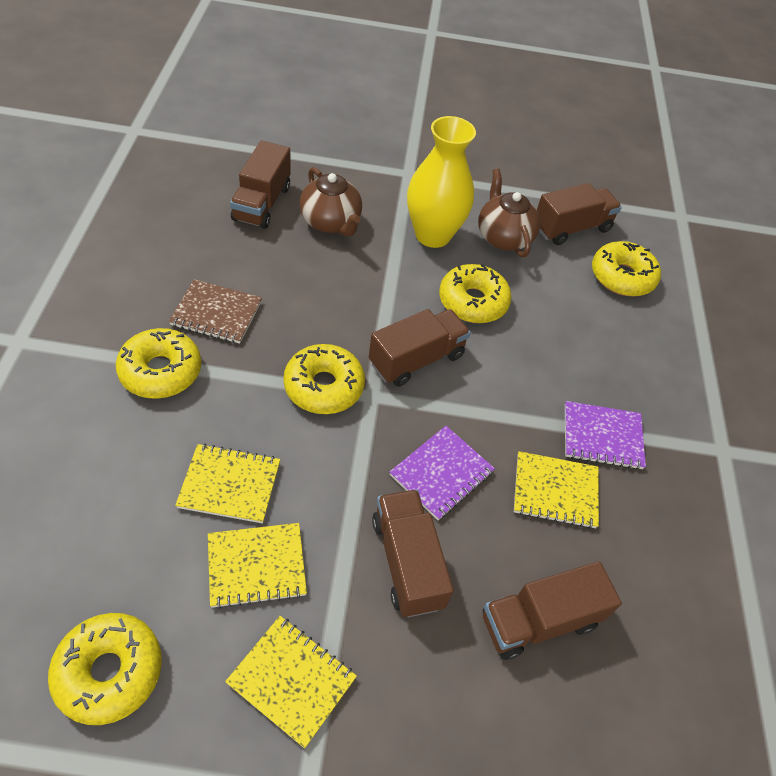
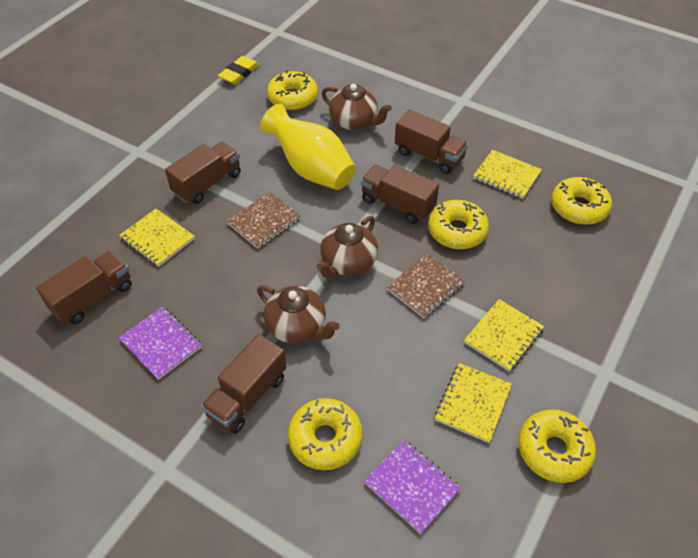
brown notebook: 1 -> 2
brown teapot: 2 -> 3
yellow eraser: 0 -> 1

